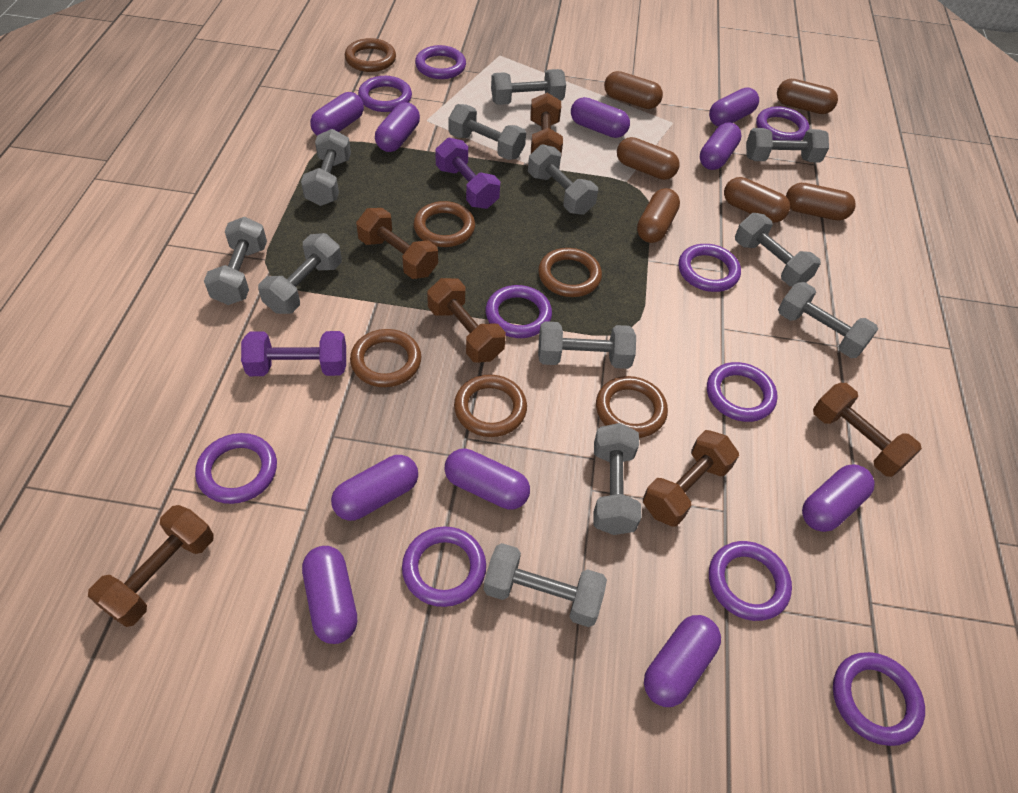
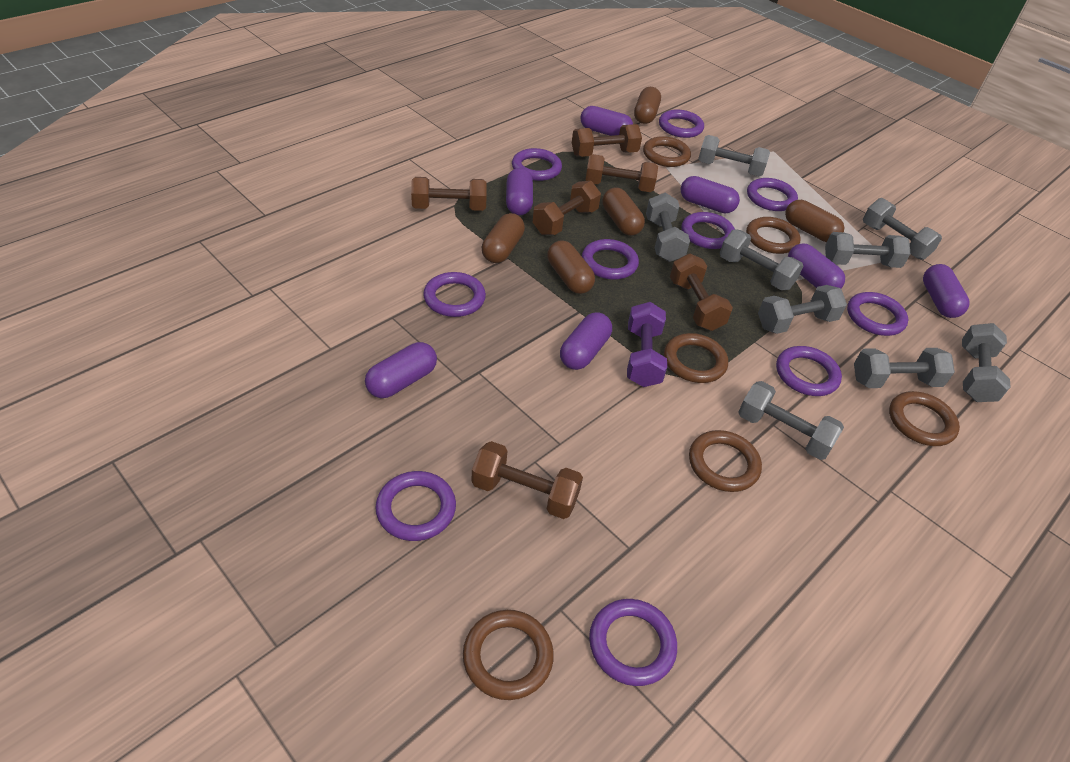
brown capsule: 6 -> 5
grey dumbbell: 12 -> 9
purple capsule: 10 -> 7
purple dumbbell: 2 -> 1

